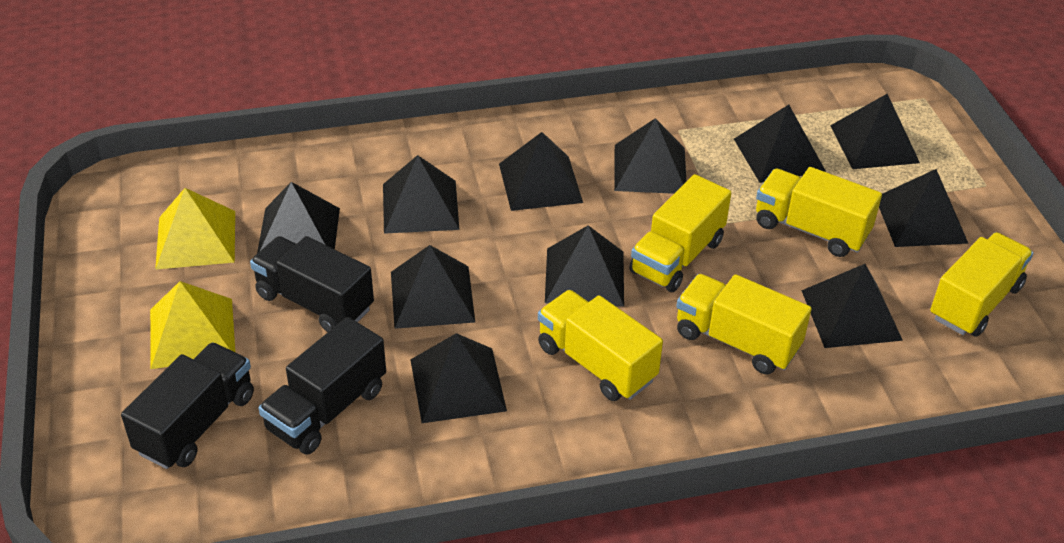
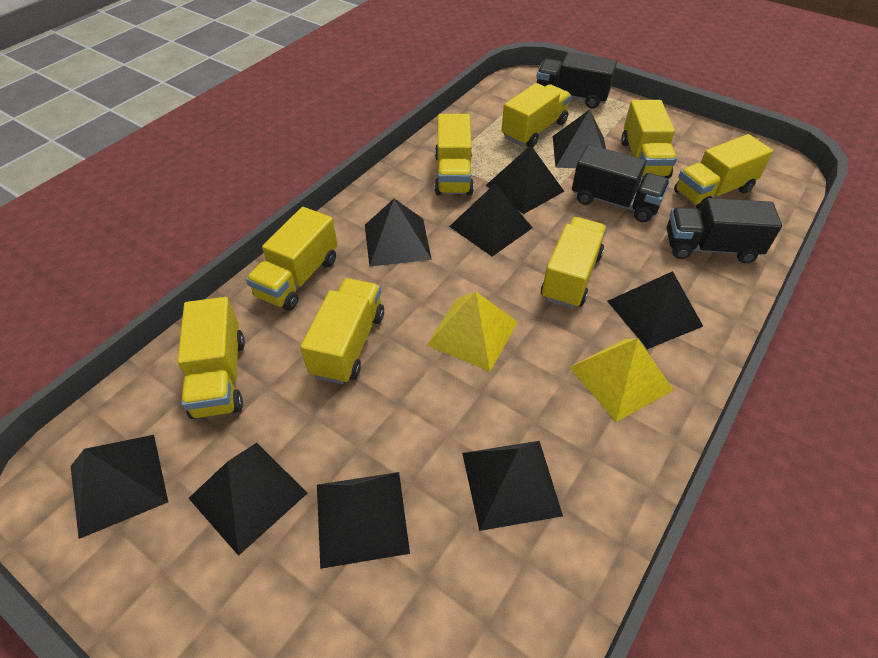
black pyramid: 11 -> 9
yellow truck: 5 -> 8

